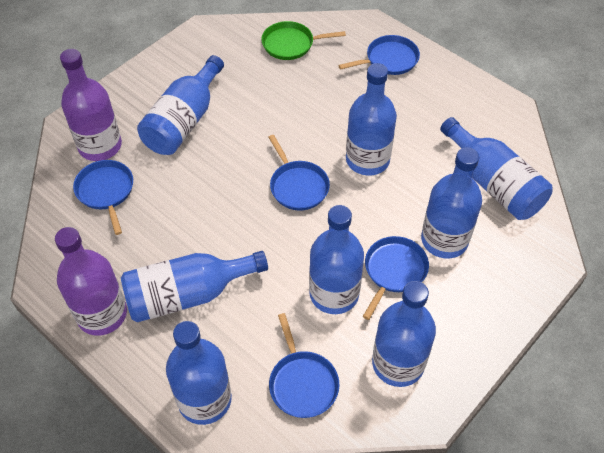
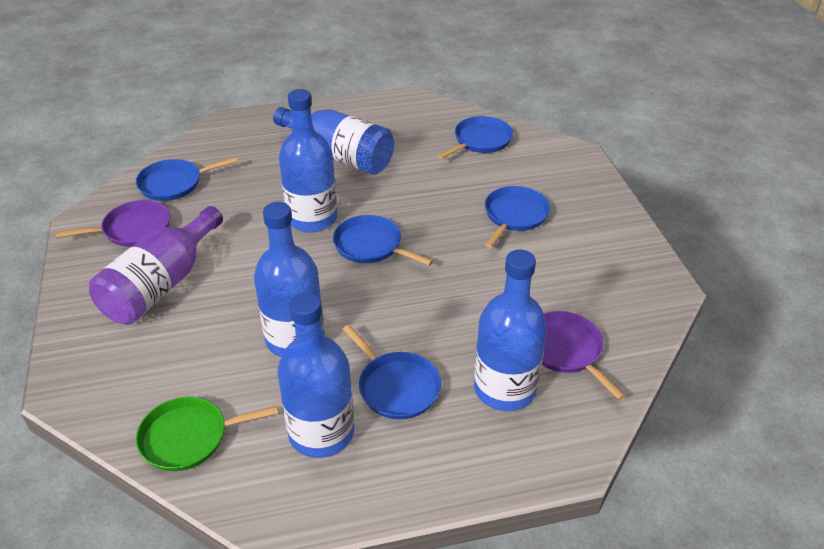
blue bottle: 8 -> 5
purple bottle: 2 -> 1
purple pan: 0 -> 2

